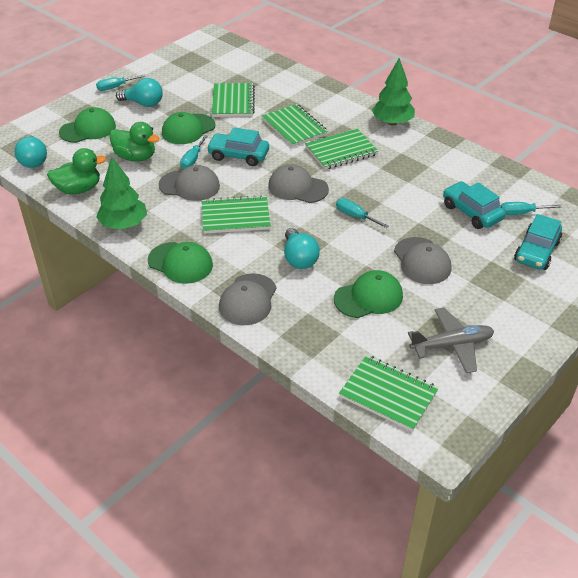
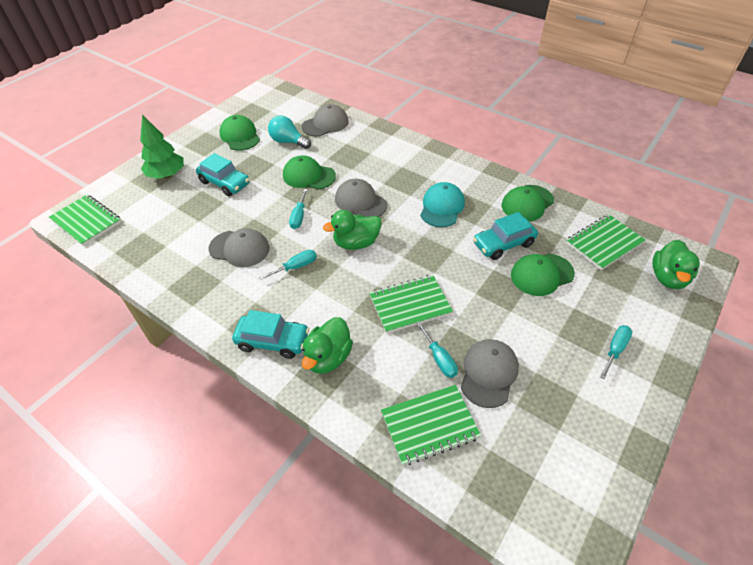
green duck: 2 -> 3
green notebook: 5 -> 4
green tree: 2 -> 1
grey plane: 1 -> 0
turquoise cap: 0 -> 1
turquoise light bulb: 3 -> 1

